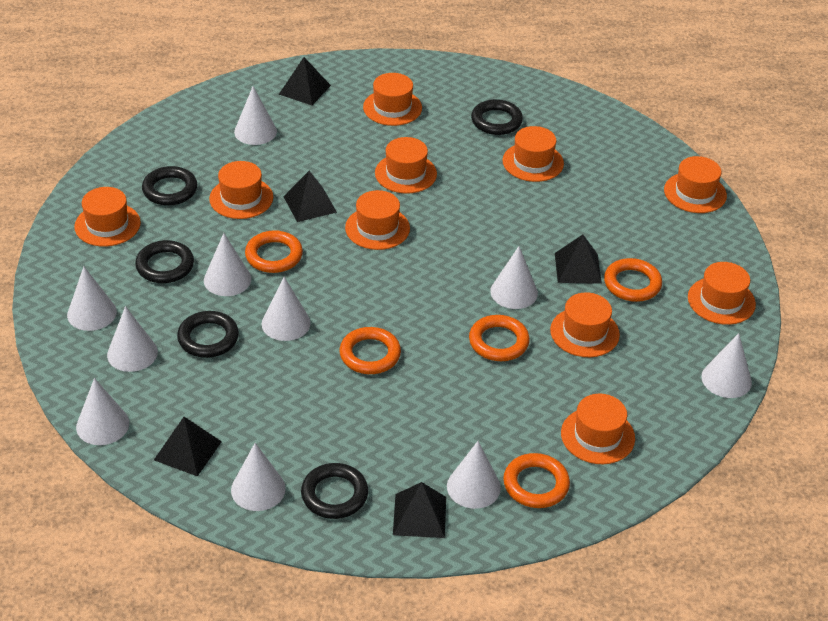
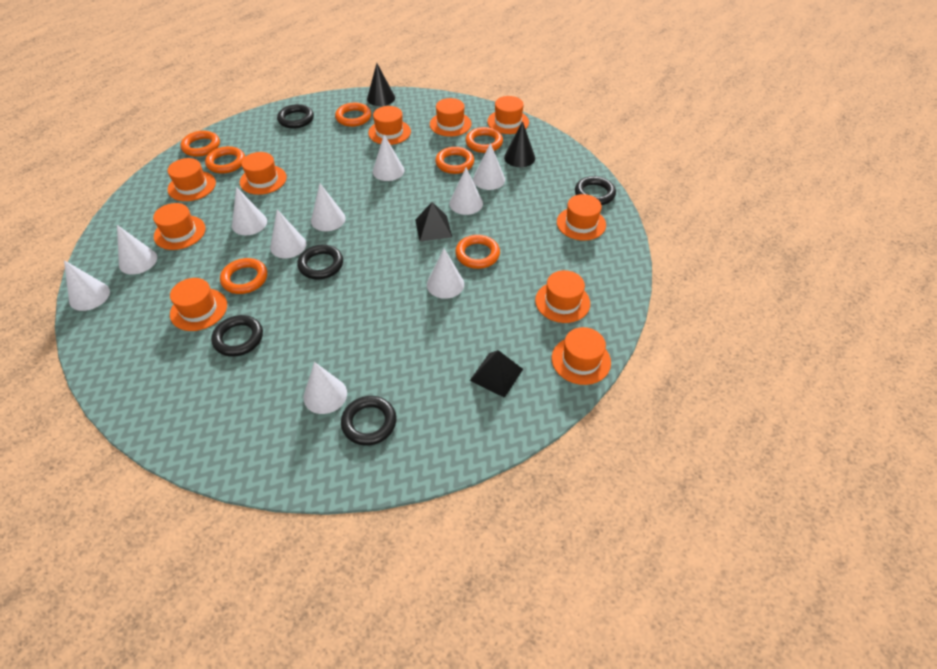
black cone: 0 -> 2
black pyramid: 5 -> 2
orange ring: 5 -> 7

